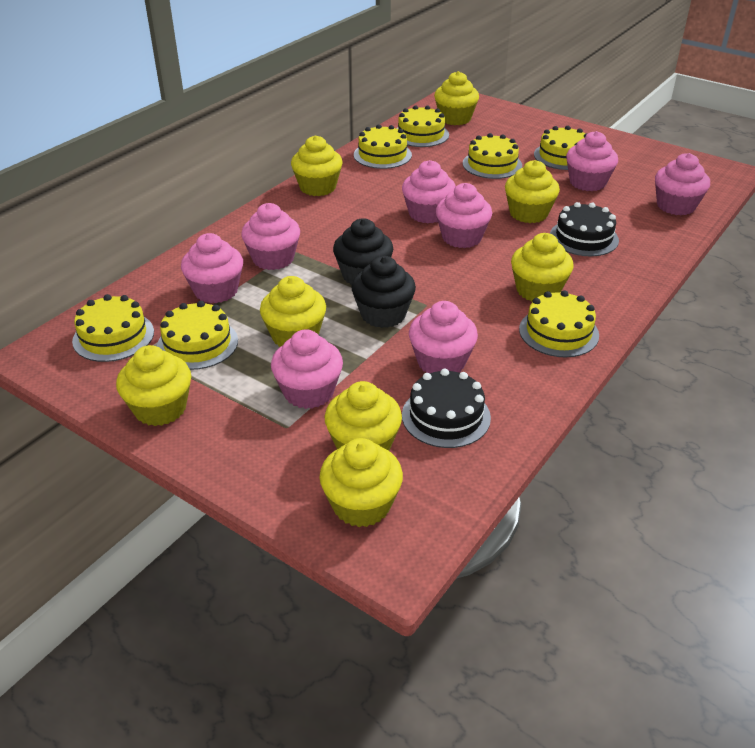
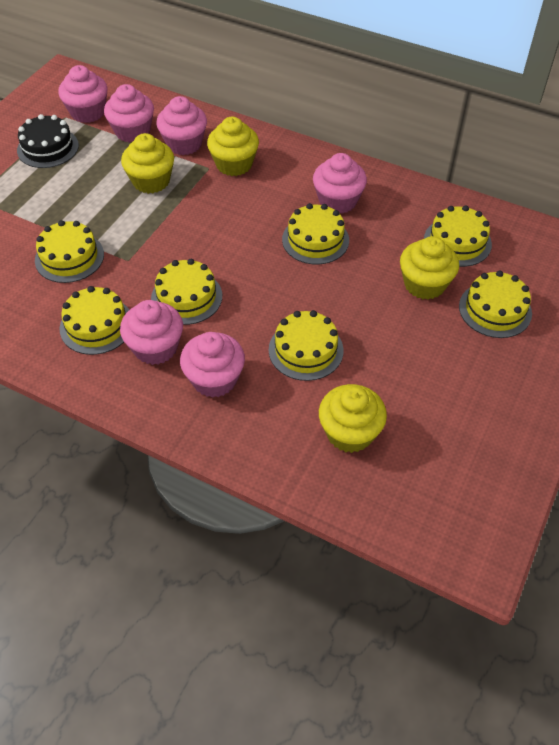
black cake: 2 -> 1
black cupcake: 2 -> 0
pink cupcake: 8 -> 6
yellow cupcake: 8 -> 4

